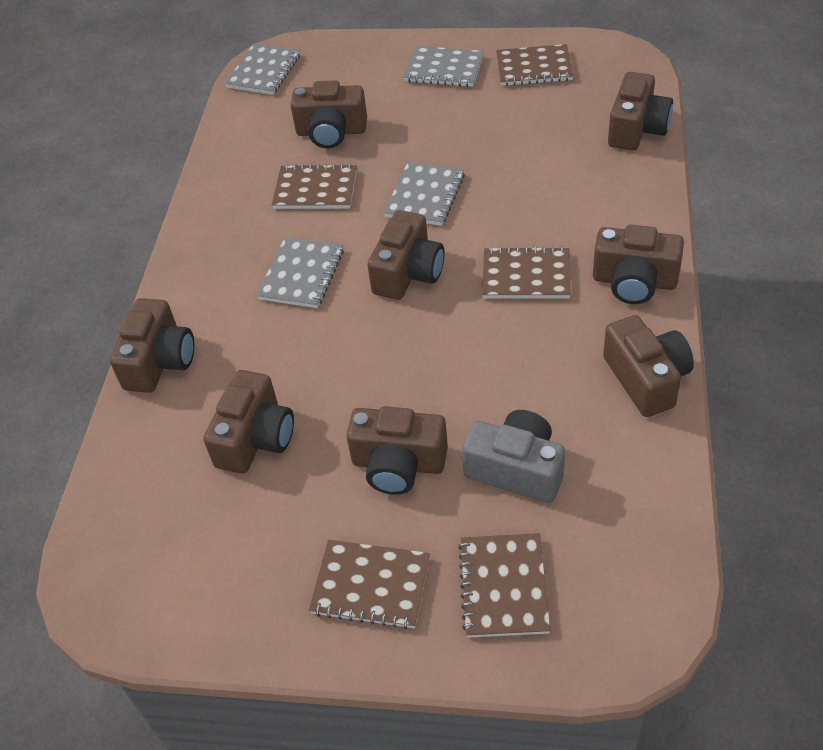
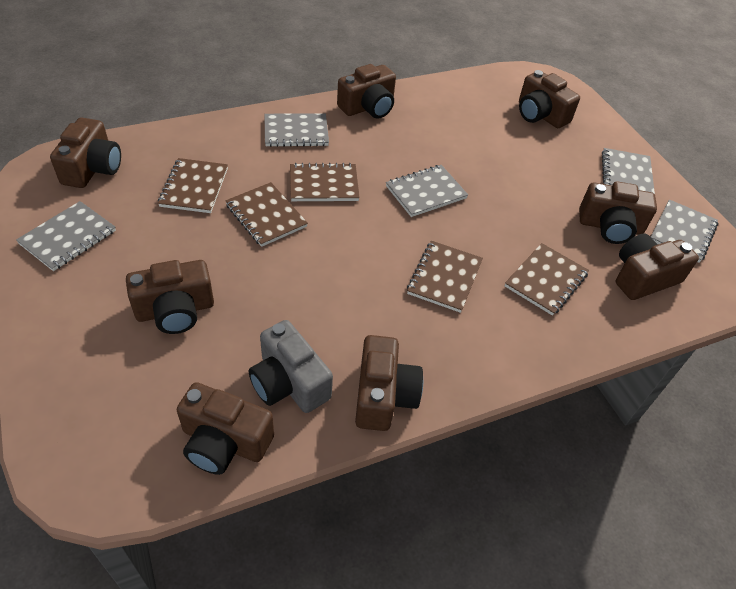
grey notebook: 4 -> 5

